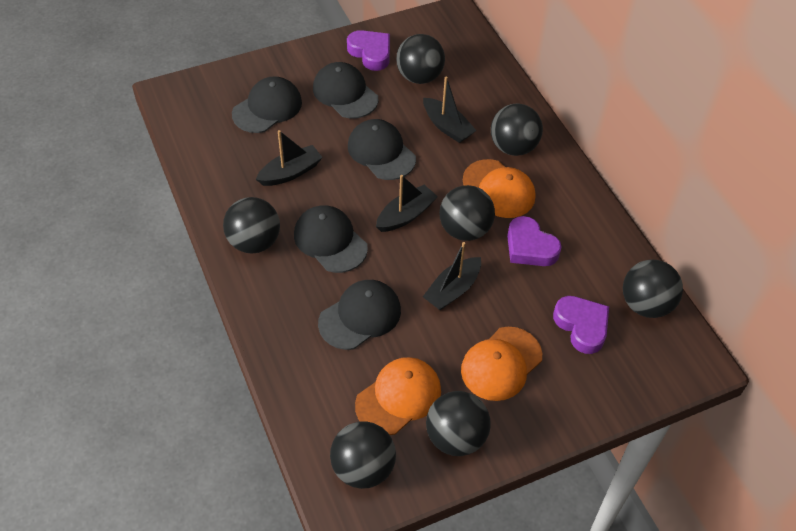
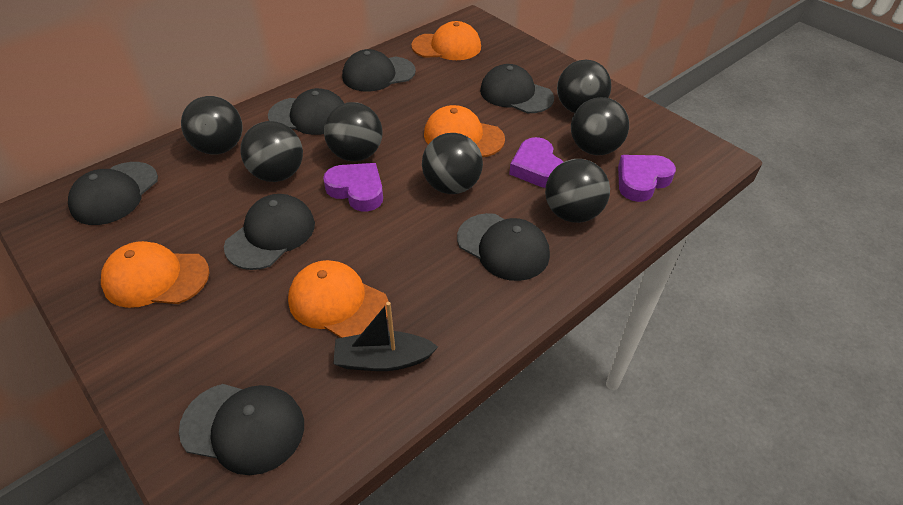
black boat: 4 -> 1
black cap: 5 -> 7
orange cap: 3 -> 4

